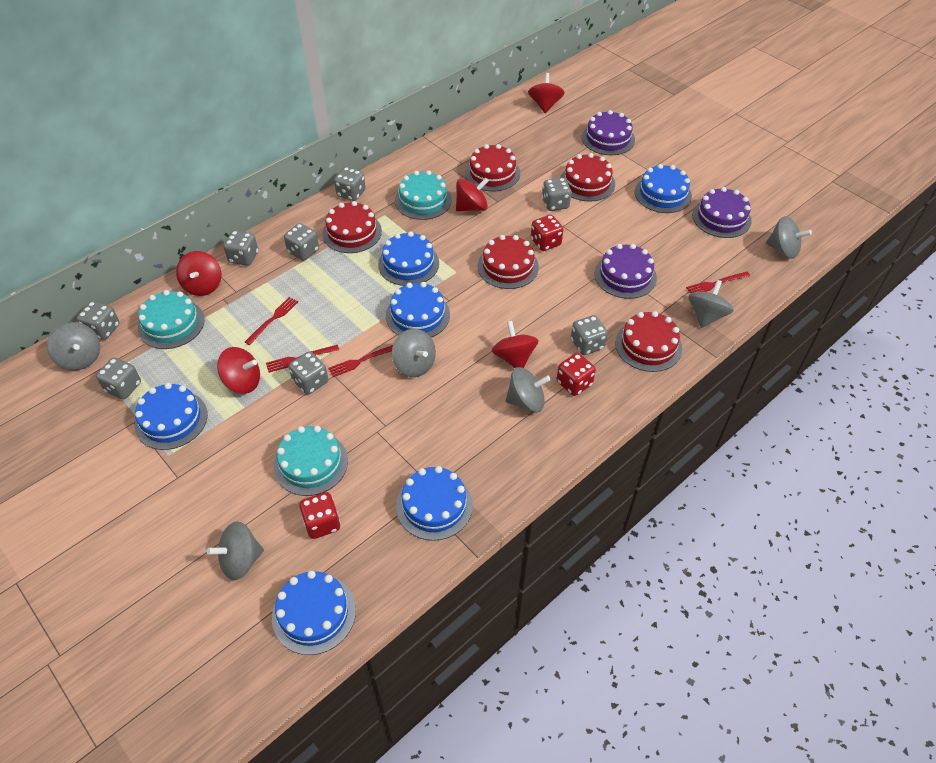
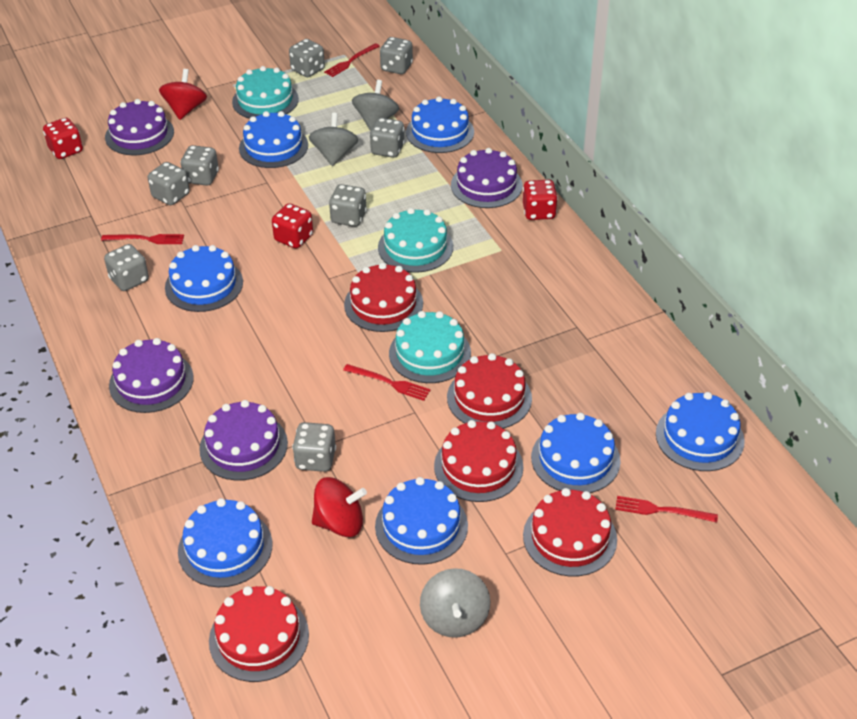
blue cake: 6 -> 7
grey spinning top: 6 -> 3
purple cake: 3 -> 4
red spinning top: 5 -> 2

